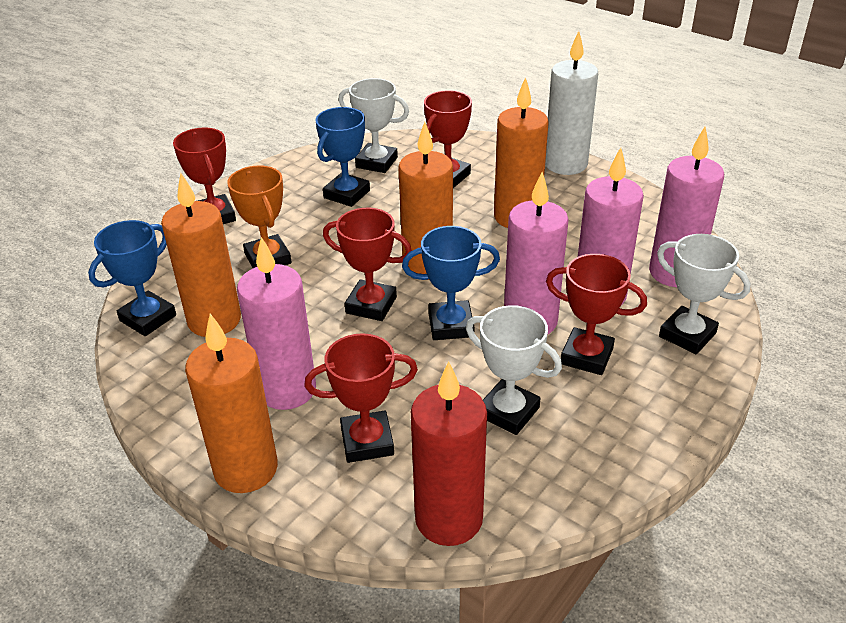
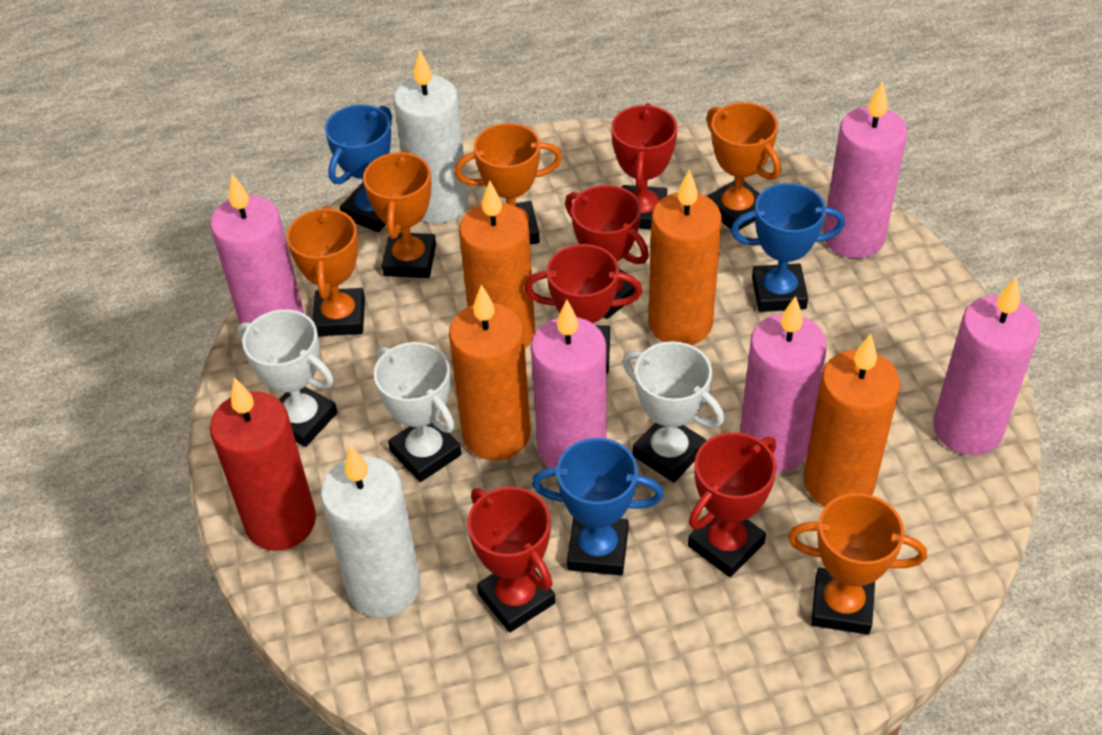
orange trophy: 1 -> 5
pink candle: 4 -> 5
white candle: 1 -> 2

